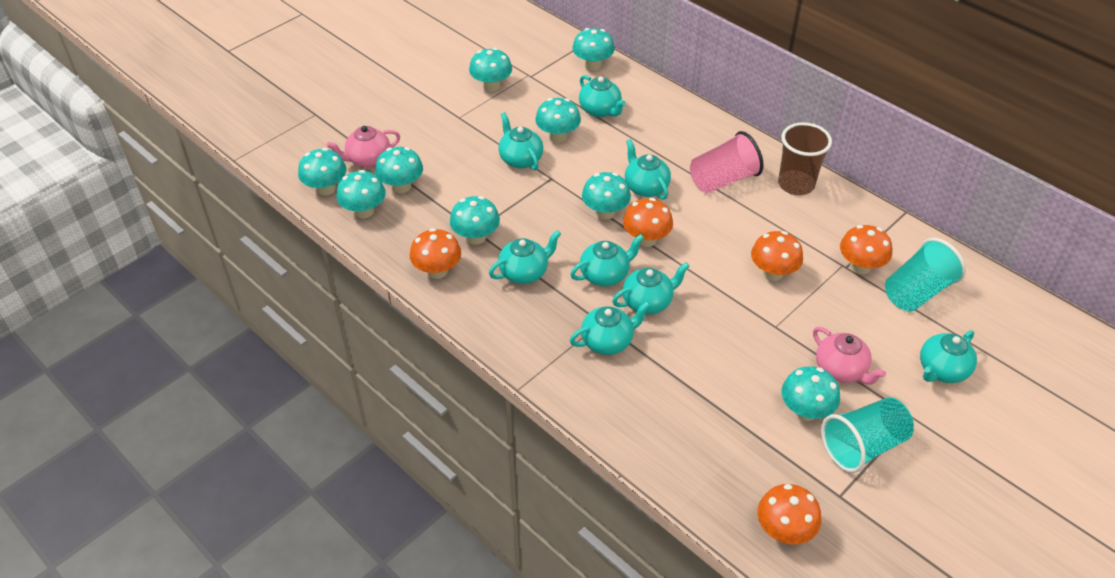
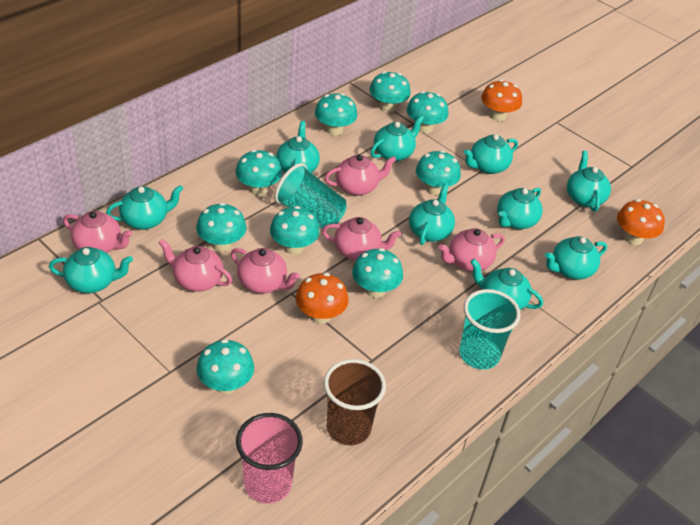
orange mushroom: 5 -> 3
pink teapot: 2 -> 6
turquoise teapot: 8 -> 10

